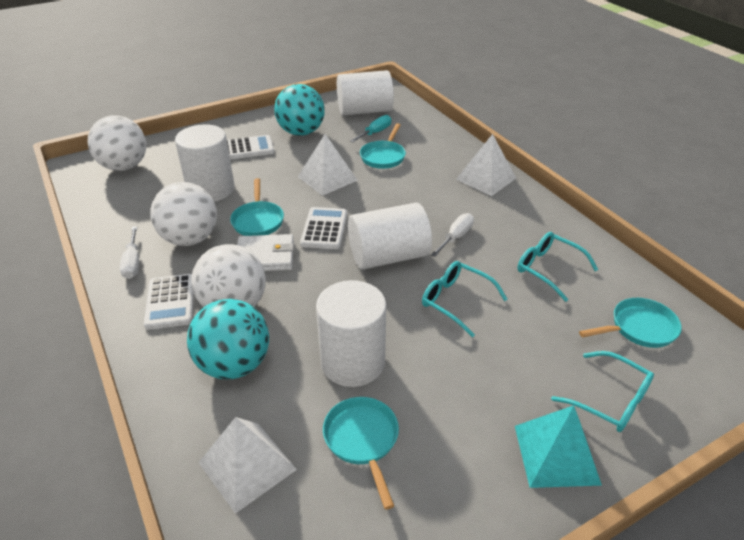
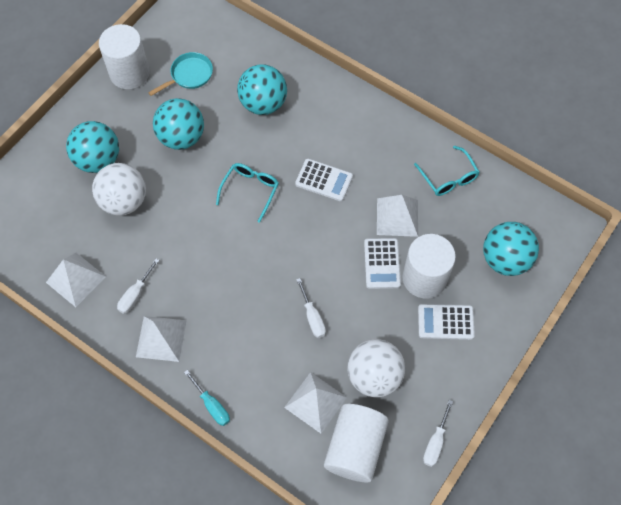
turquoise ball: 2 -> 4
turquoise glasses: 3 -> 2
turquoise pan: 4 -> 1
turquoise pyramid: 1 -> 0
white ball: 3 -> 2
white cylinder: 4 -> 3
white pyramid: 3 -> 4
white screwdriver: 2 -> 3
white wallet: 1 -> 0

